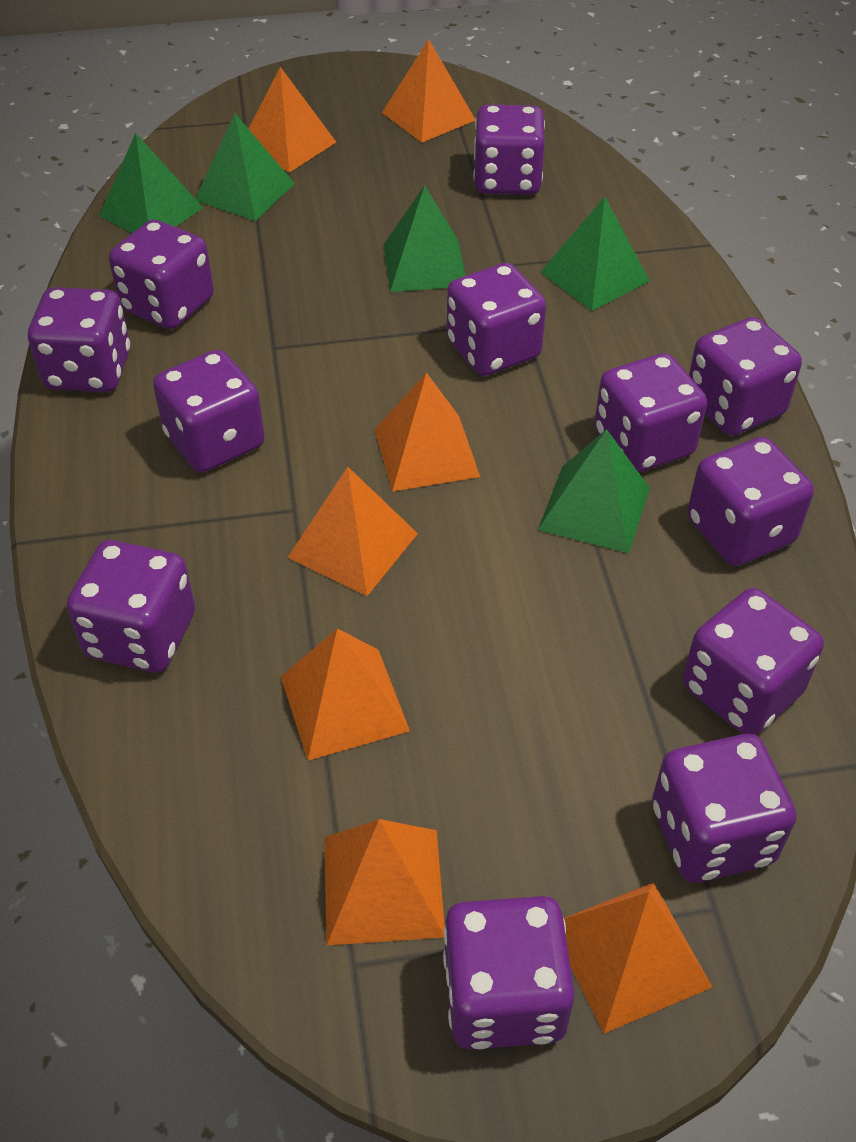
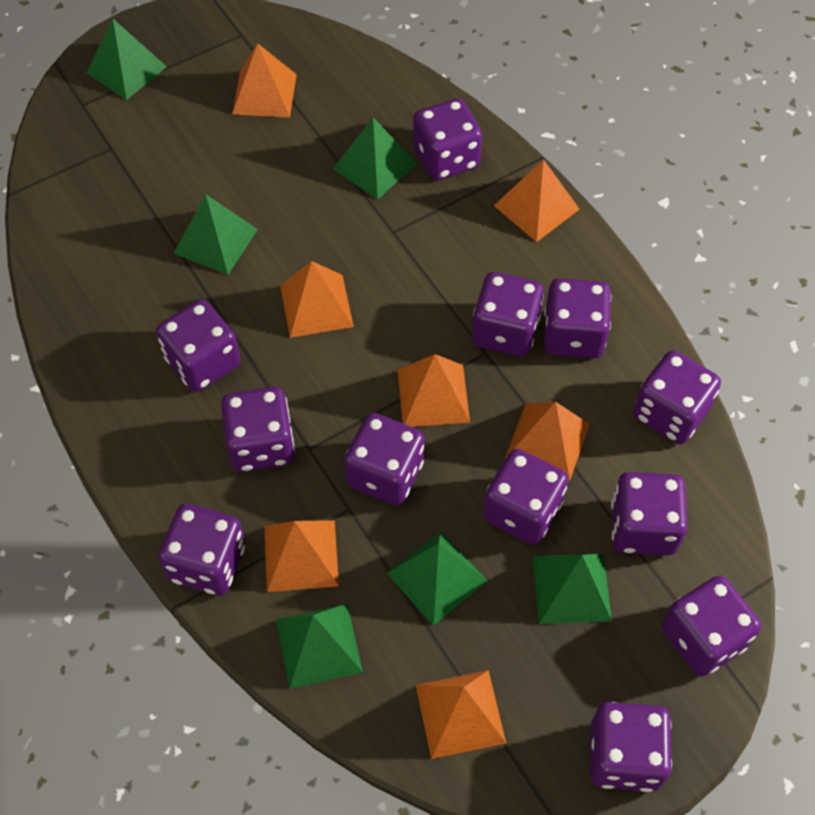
green pyramid: 5 -> 6

